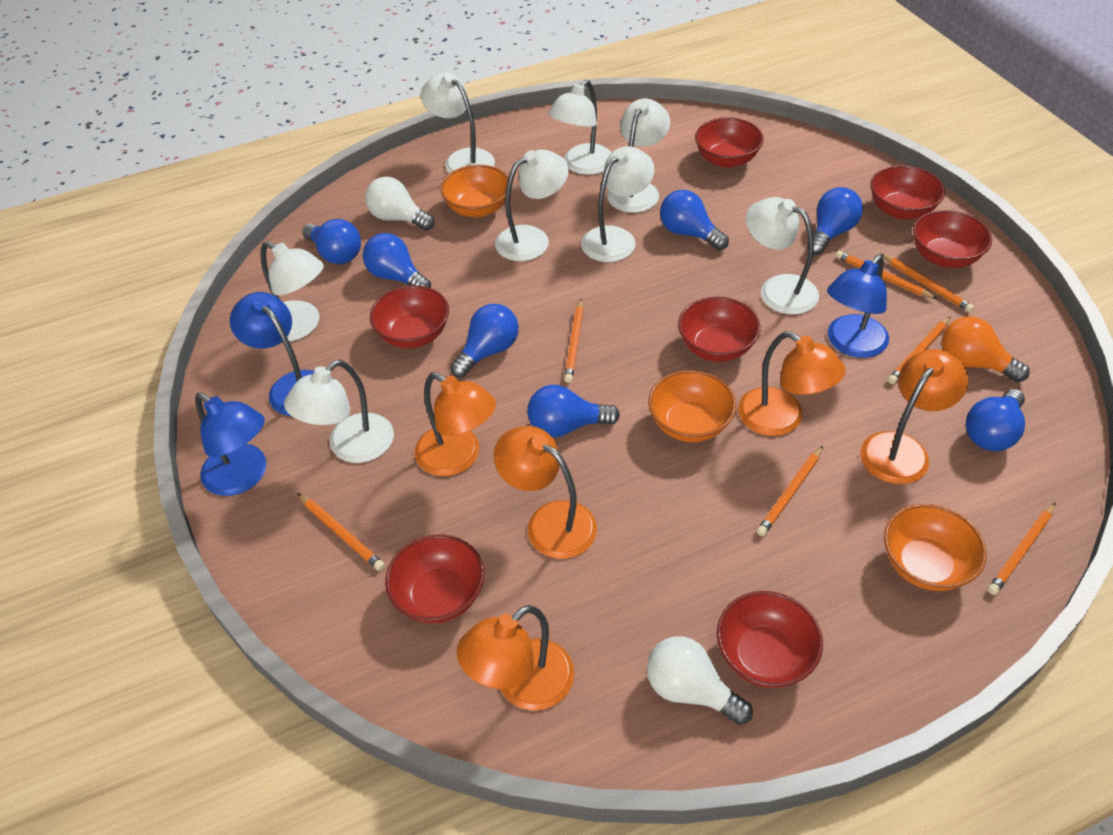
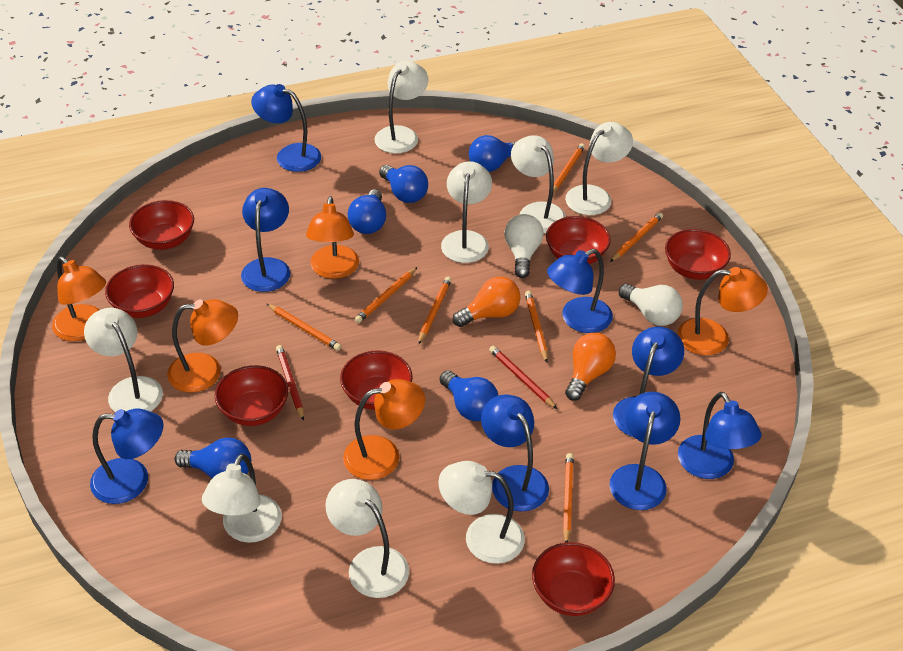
blue lamp: 3 -> 8
blue light bulb: 7 -> 5
orange bowl: 3 -> 0
orange light bulb: 1 -> 2
red pencil: 0 -> 2

